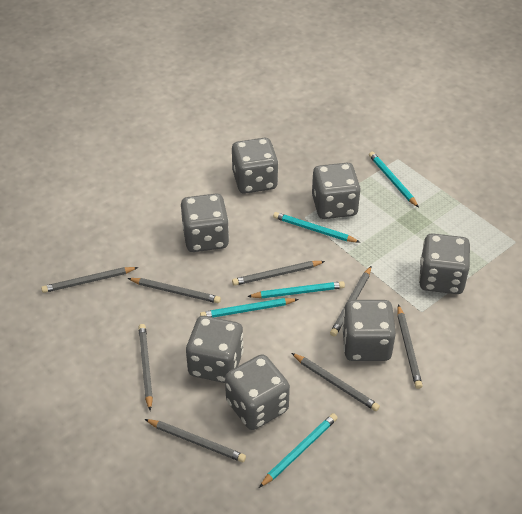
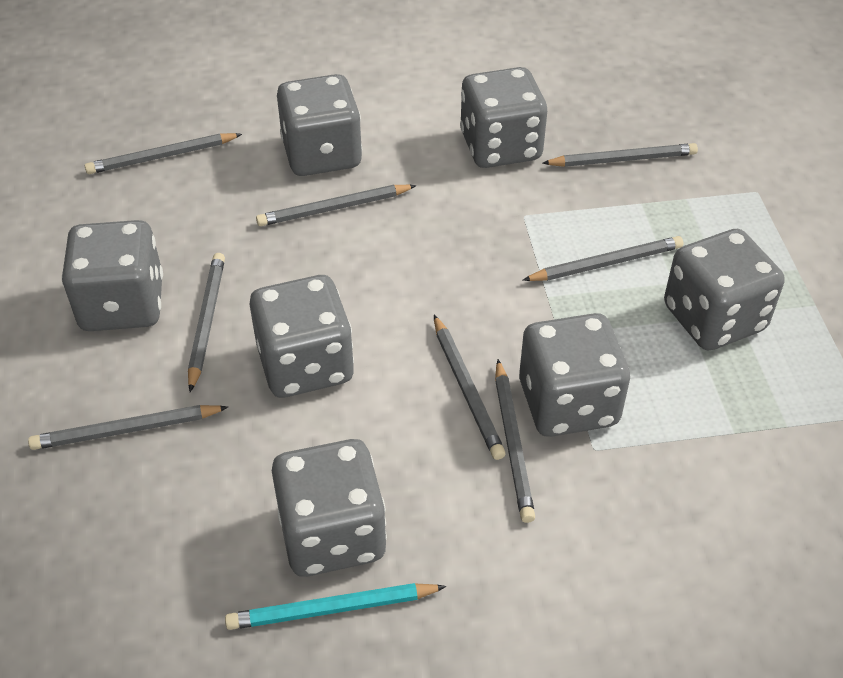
turquoise pencil: 5 -> 1

